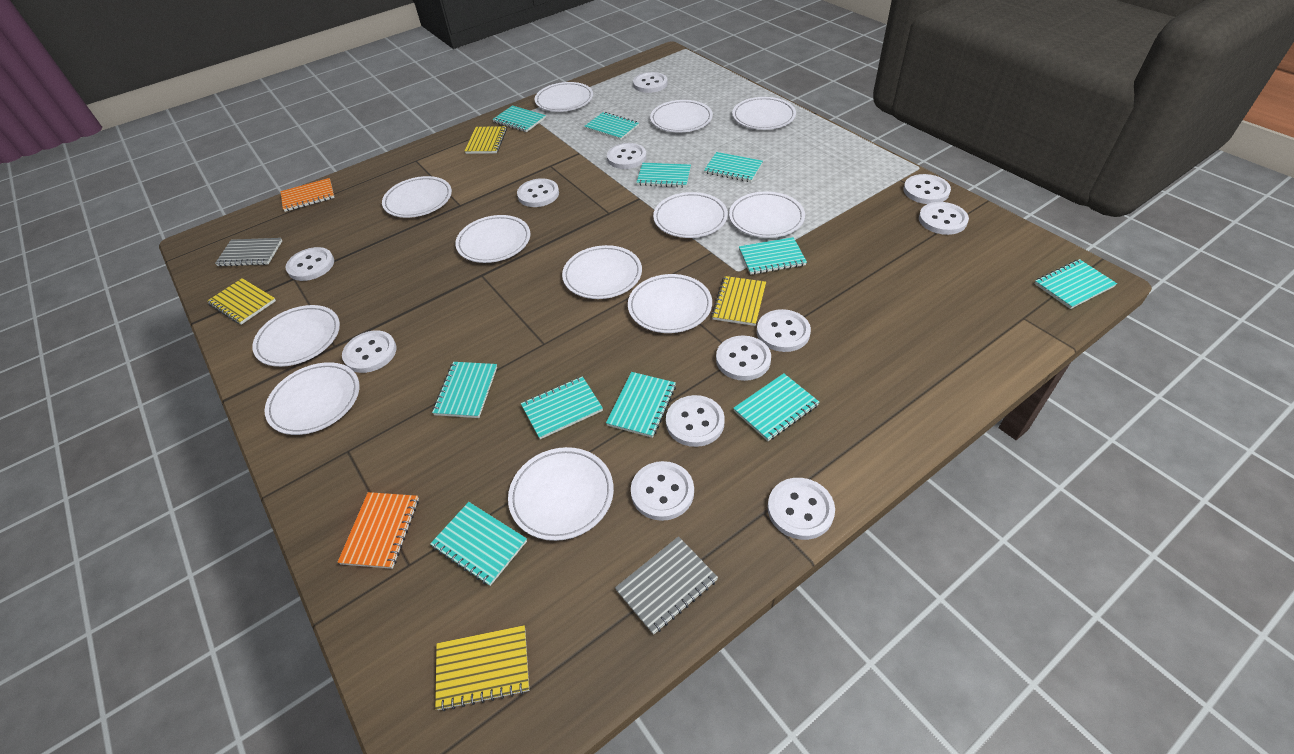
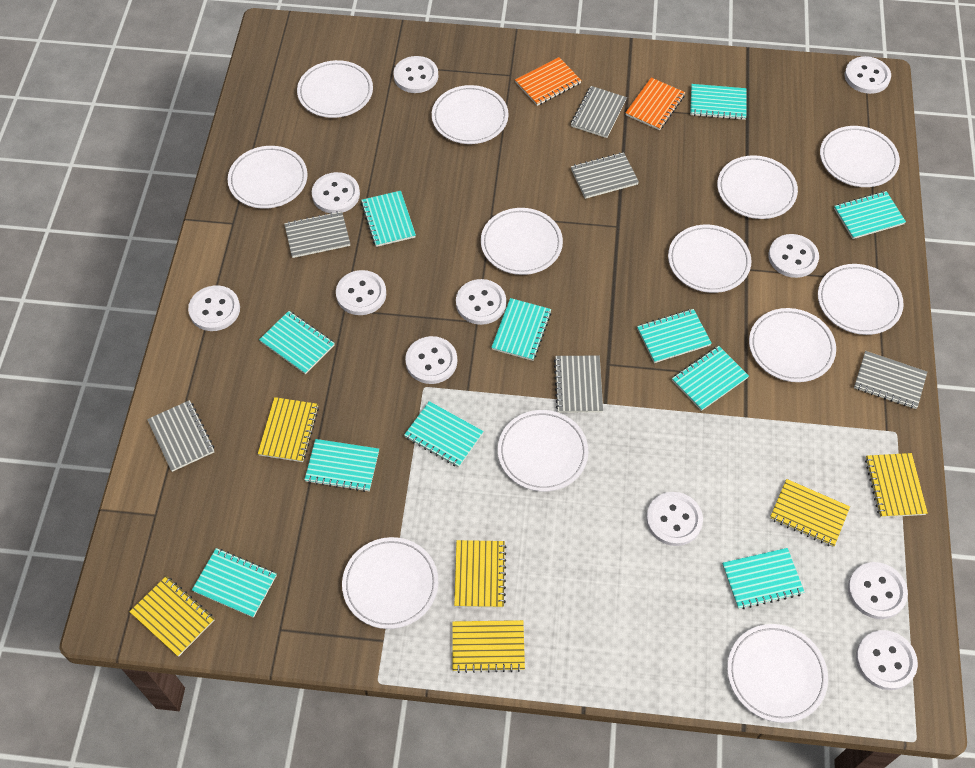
grey notebook: 2 -> 6
white button: 12 -> 11
yellow notebook: 4 -> 6

